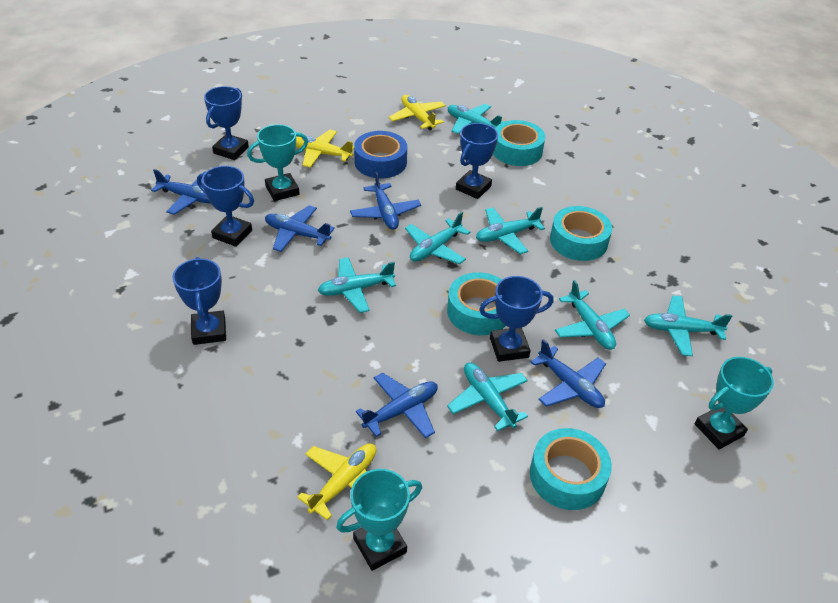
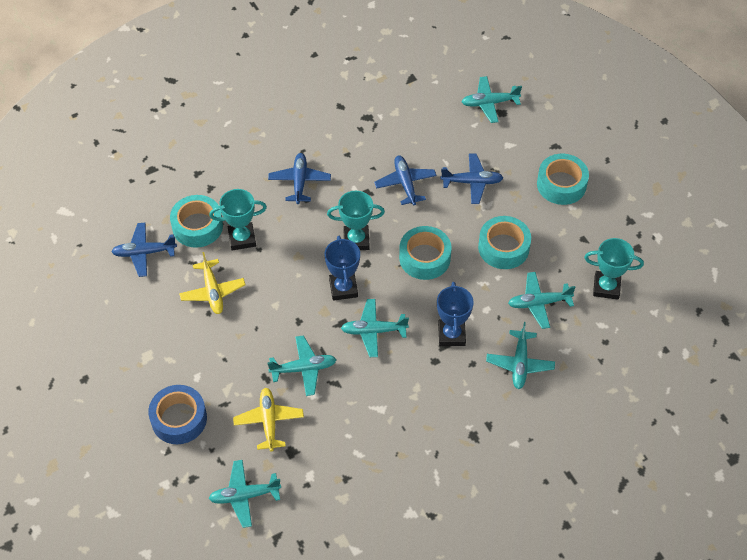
blue plane: 5 -> 4
blue trophy: 5 -> 2
turquoise plane: 7 -> 6
yellow plane: 3 -> 2

